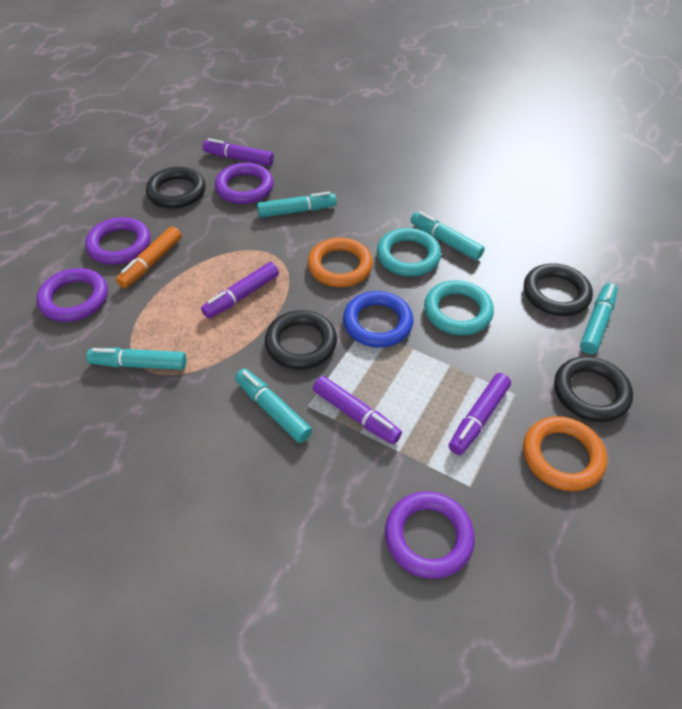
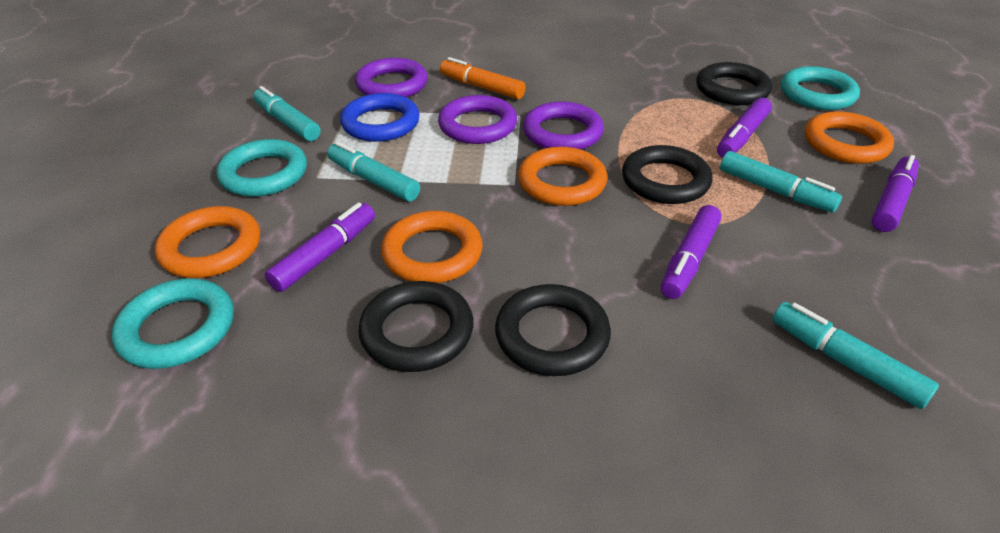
orange ring: 2 -> 4
purple ring: 4 -> 3
turquoise marker: 5 -> 4
turquoise ring: 2 -> 3

